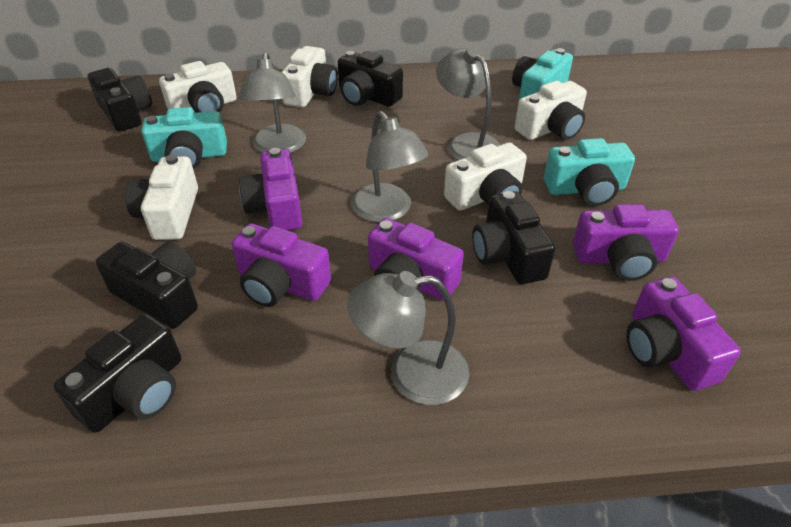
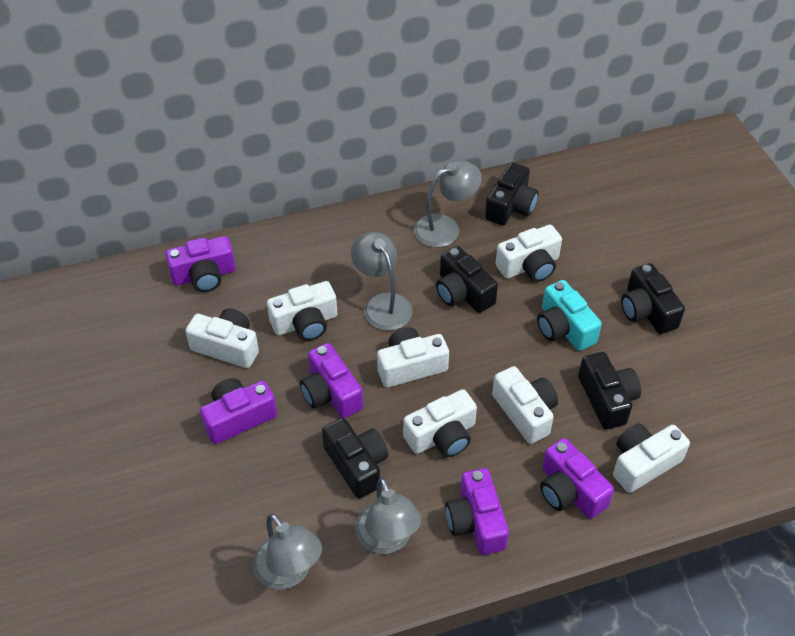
turquoise camera: 3 -> 1
white camera: 5 -> 7

